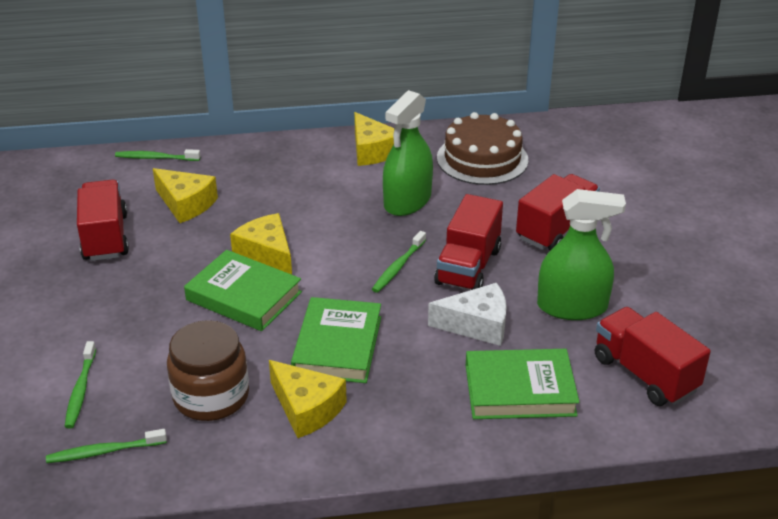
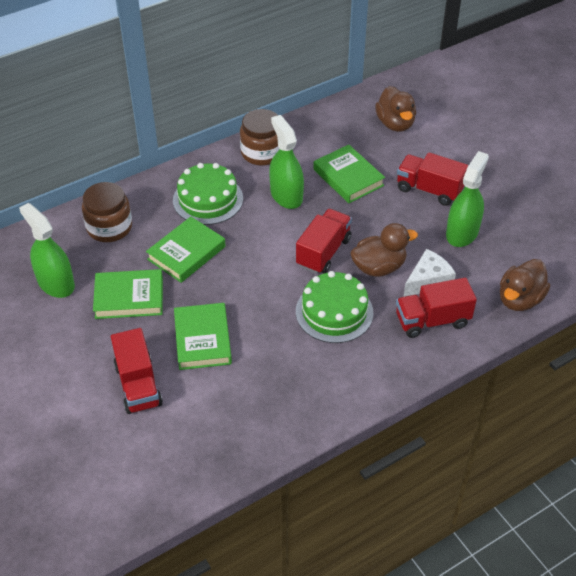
brown cake: 1 -> 0
brown duck: 0 -> 3
brown jar: 1 -> 2
green book: 3 -> 4
green cake: 0 -> 2
green spray bottle: 2 -> 3
green toothbrush: 4 -> 0
yellow cheese: 4 -> 0

